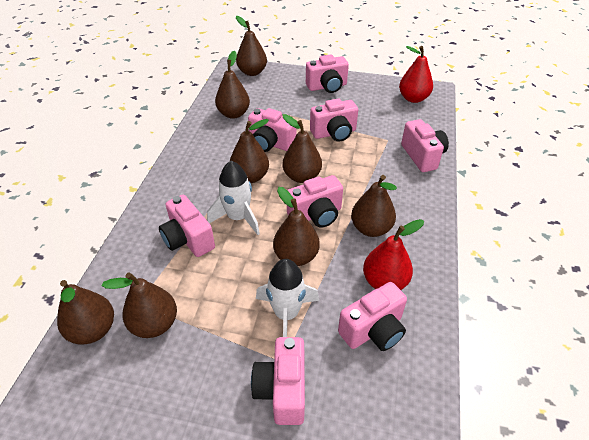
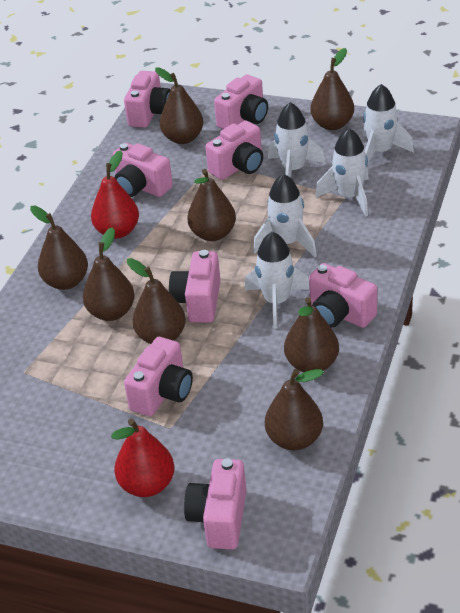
white rocket: 2 -> 5

